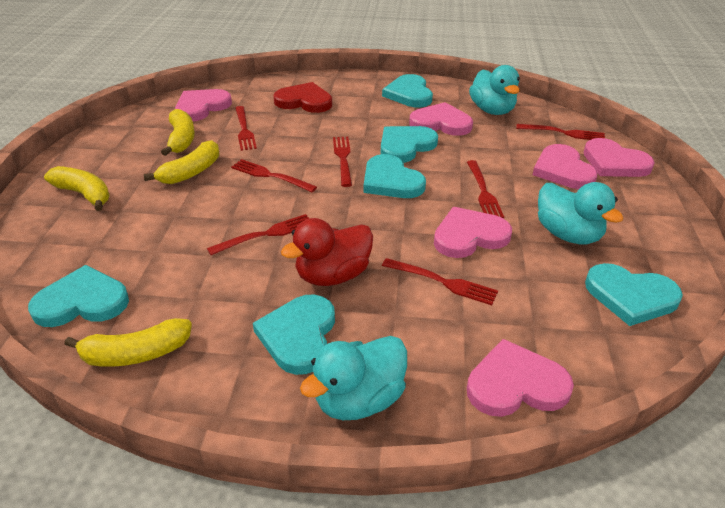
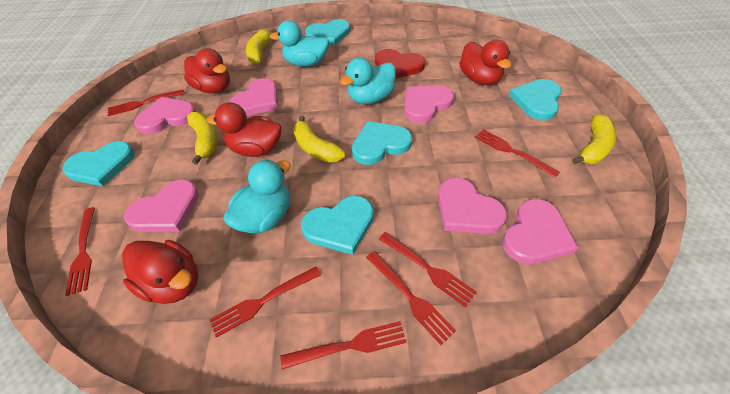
red duck: 1 -> 4
turquoise heart: 6 -> 5

